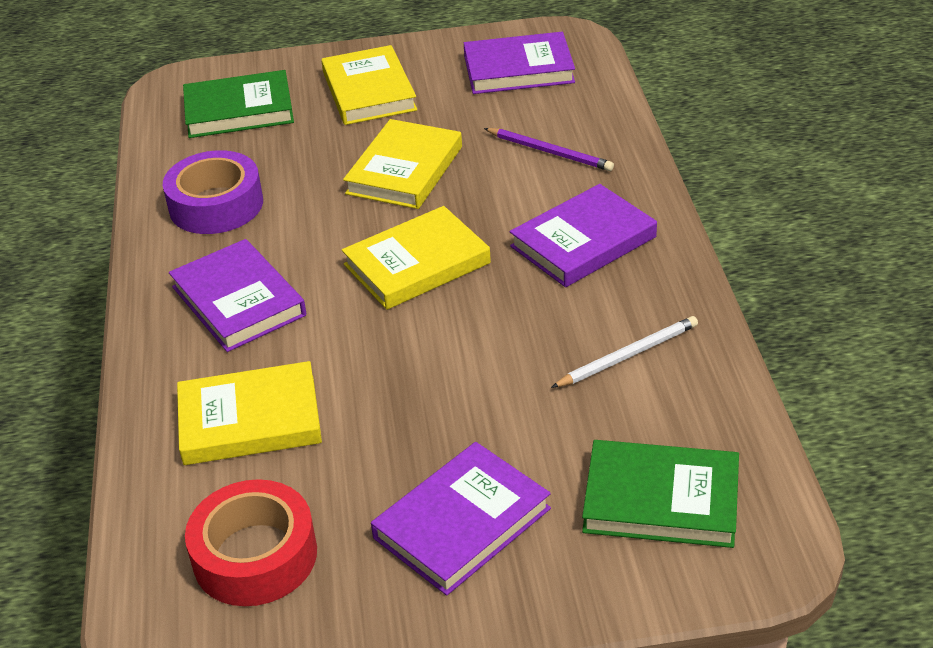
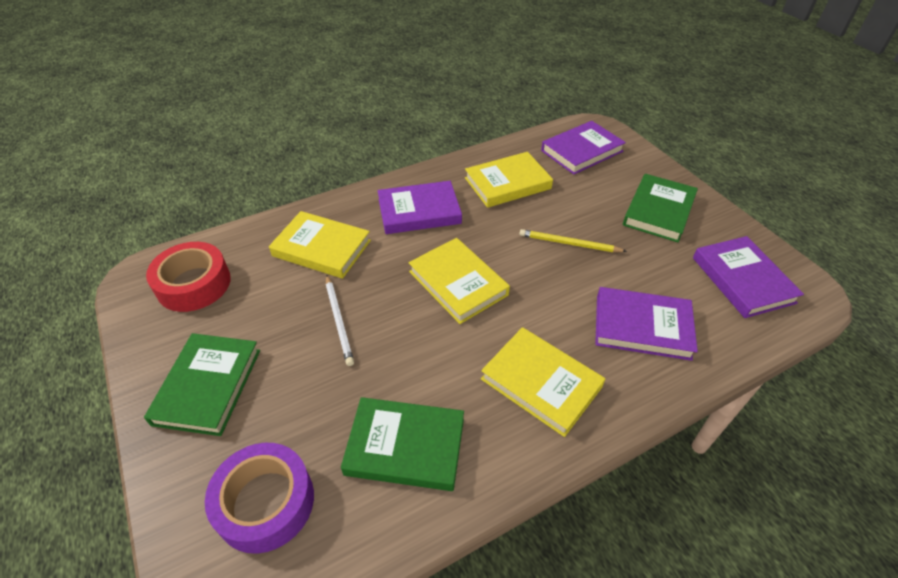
green book: 2 -> 3
purple pencil: 1 -> 0
yellow pencil: 0 -> 1

